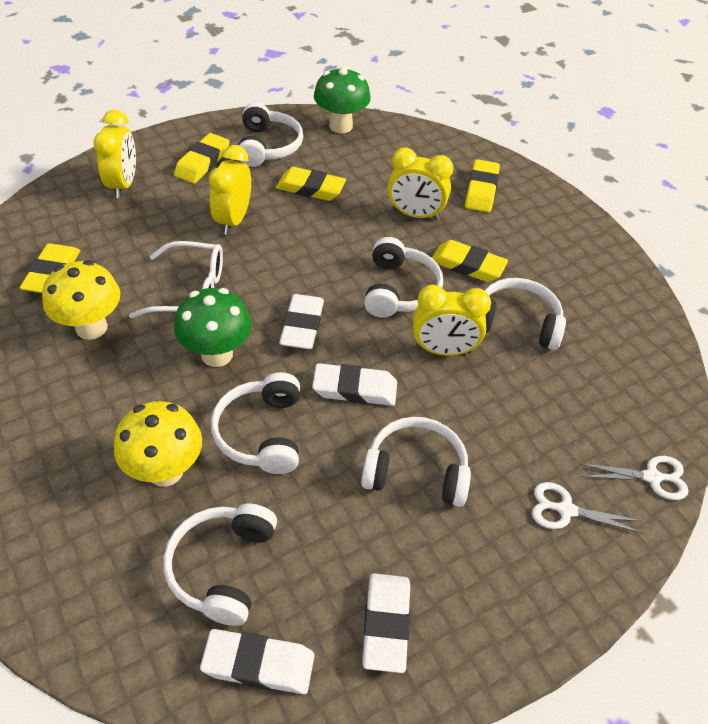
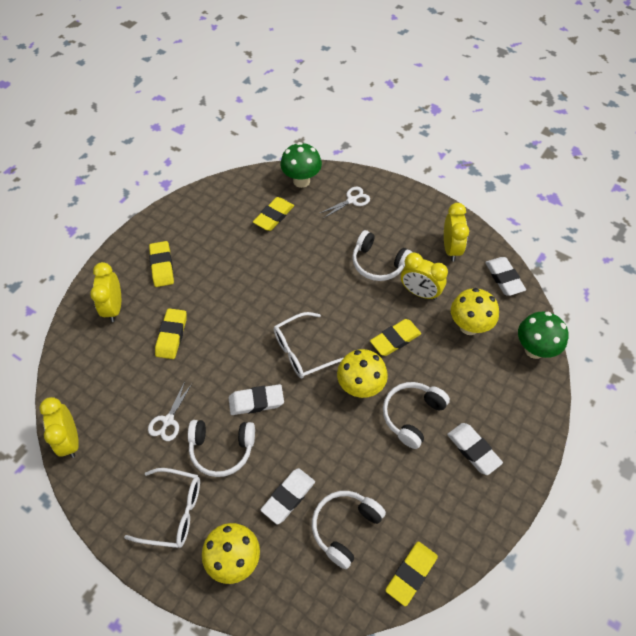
white glasses: 1 -> 2
white headphones: 6 -> 4
yellow mushroom: 2 -> 3

